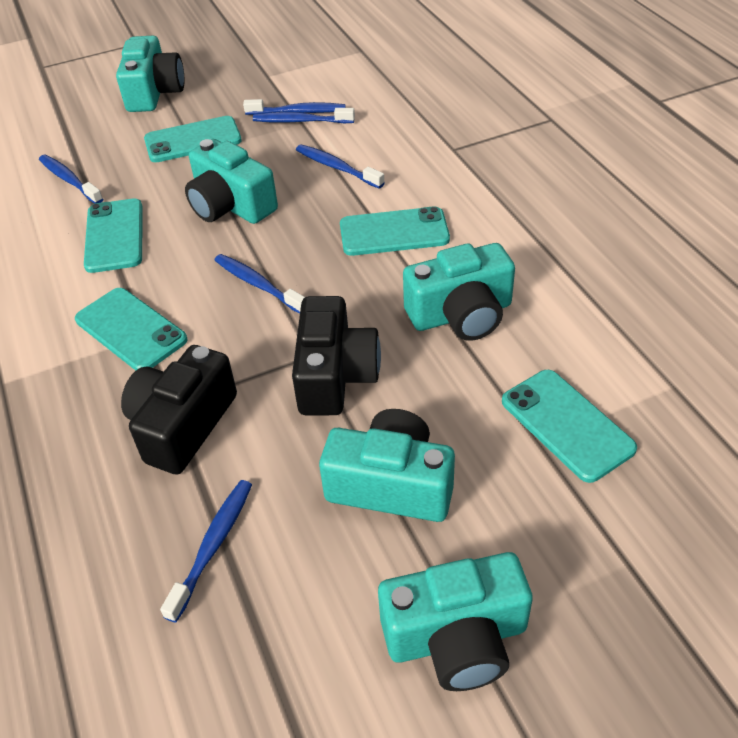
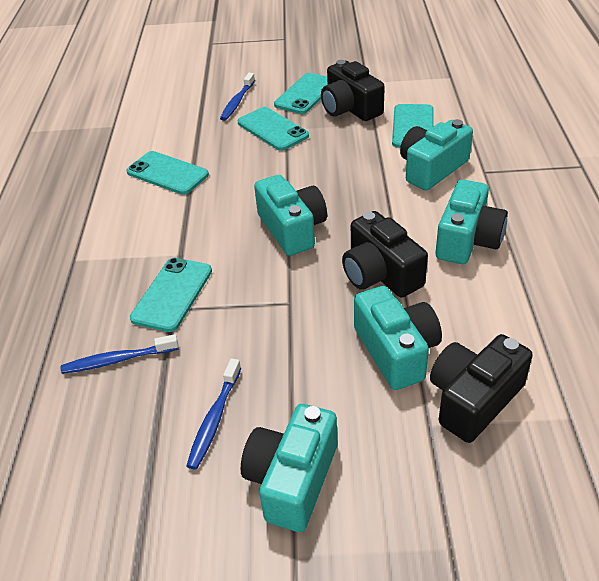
black camera: 2 -> 3
blue toothbrush: 6 -> 3

